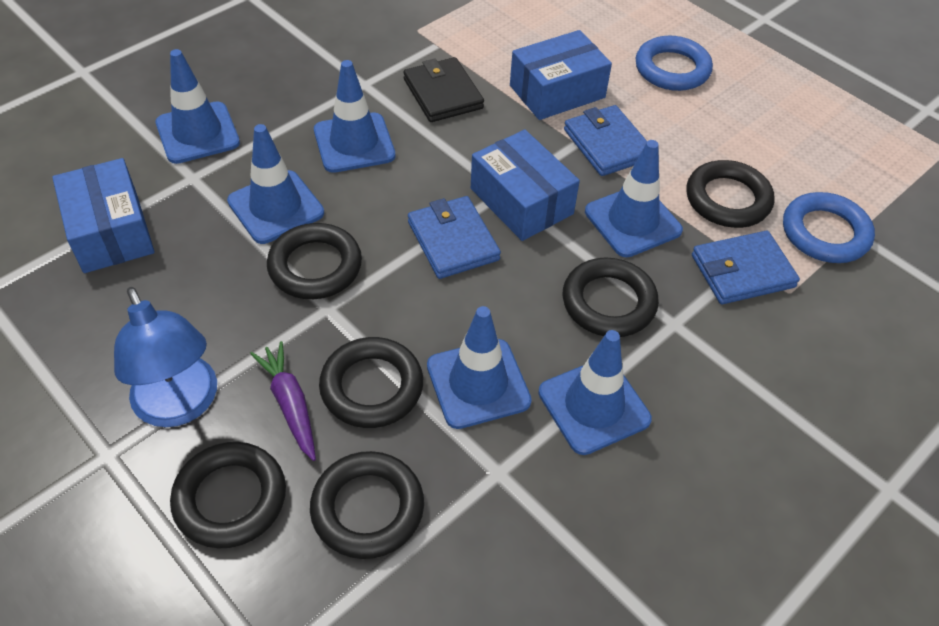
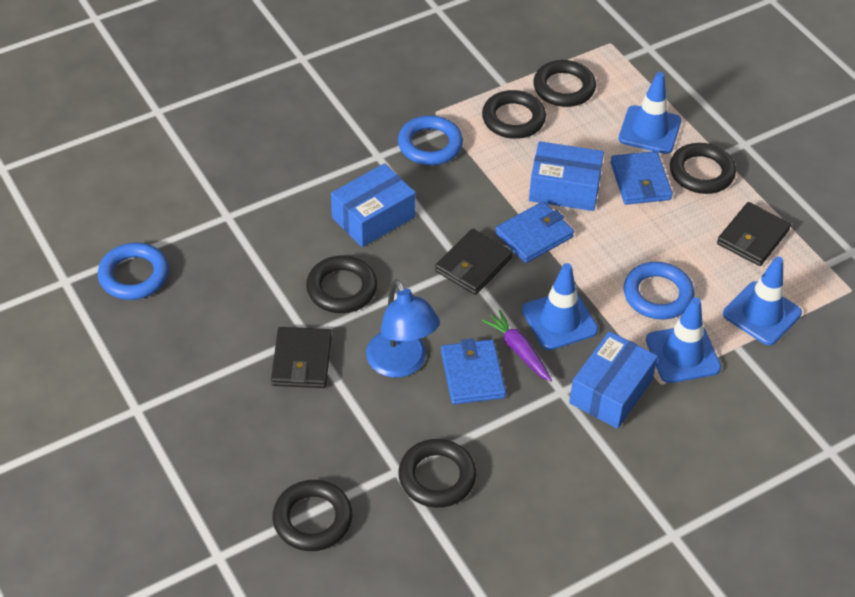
black wallet: 1 -> 3
blue ring: 2 -> 3
blue traffic cone: 6 -> 4

